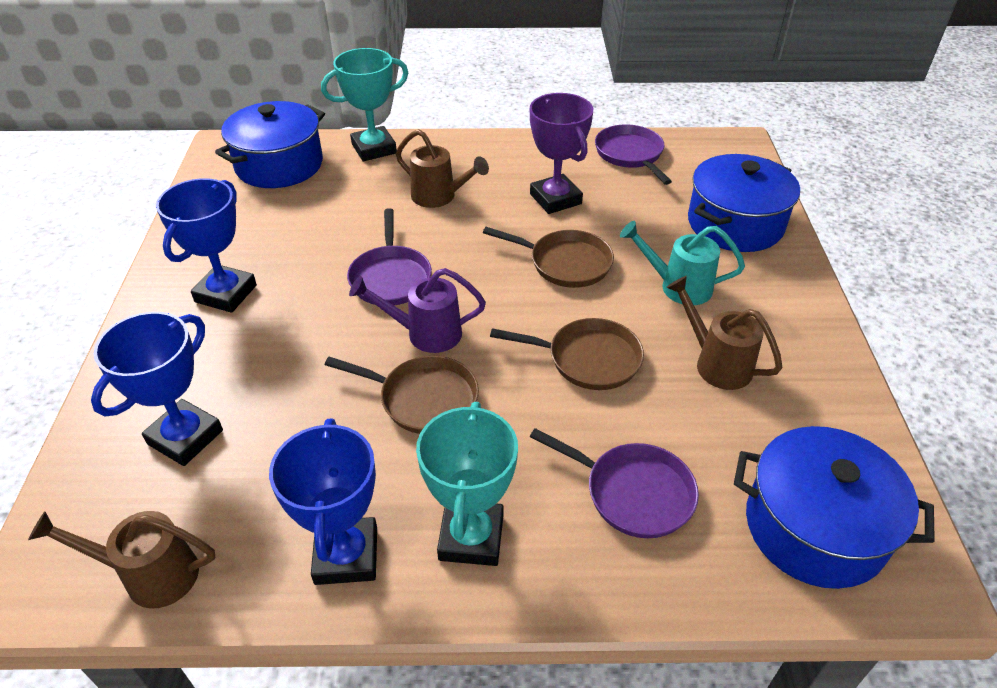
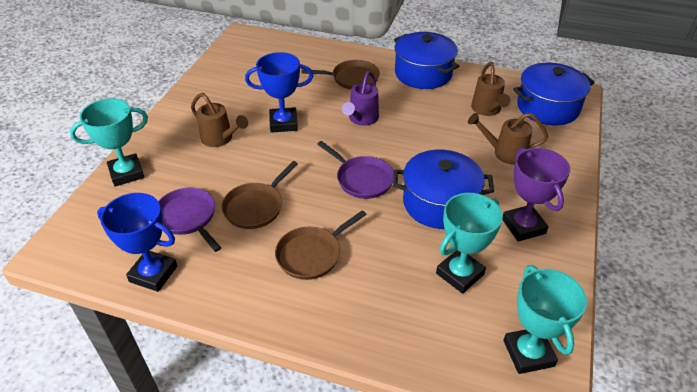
blue trophy: 3 -> 2
purple pan: 3 -> 2
turquoise trophy: 2 -> 3
turquoise watering can: 1 -> 0

